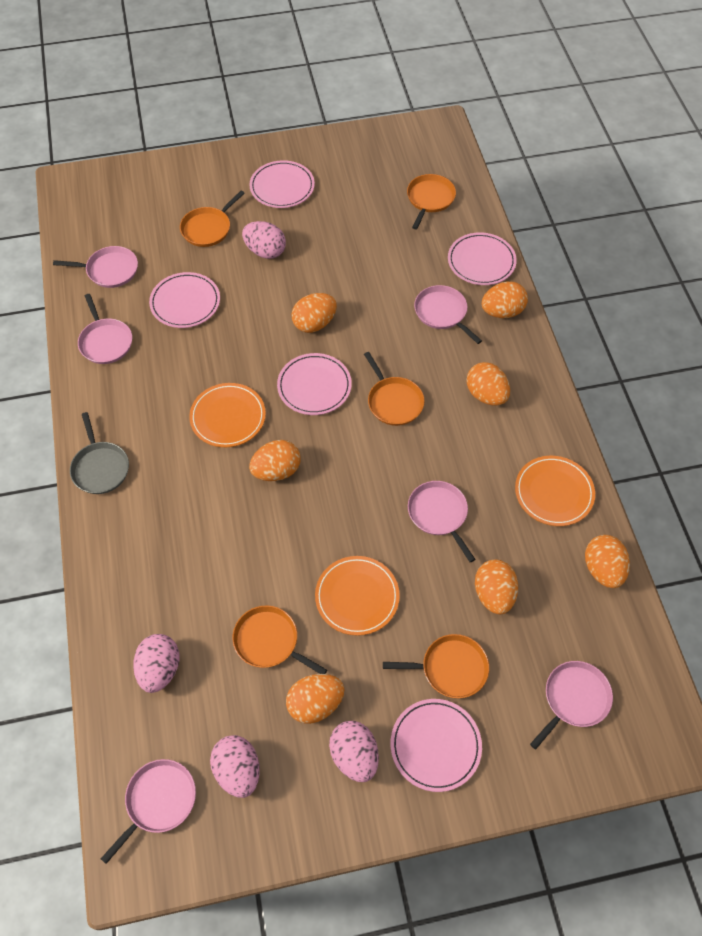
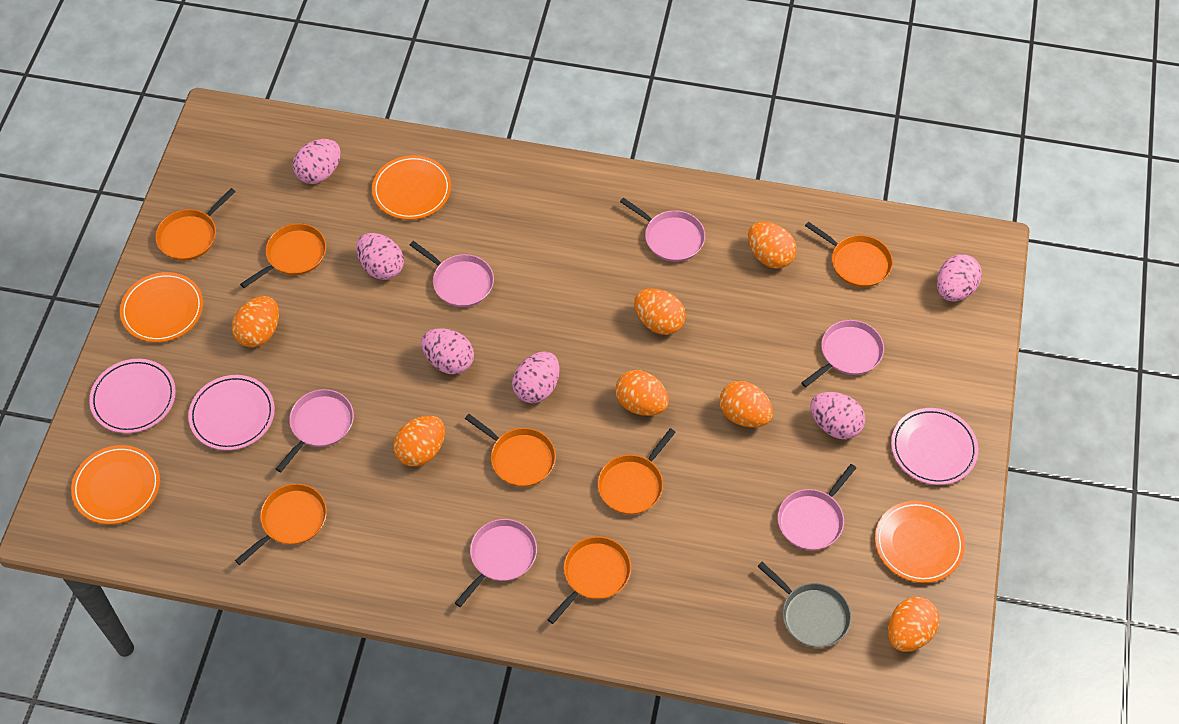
orange pan: 5 -> 7
orange plate: 3 -> 4
pink egg: 4 -> 6
pink plate: 5 -> 3

